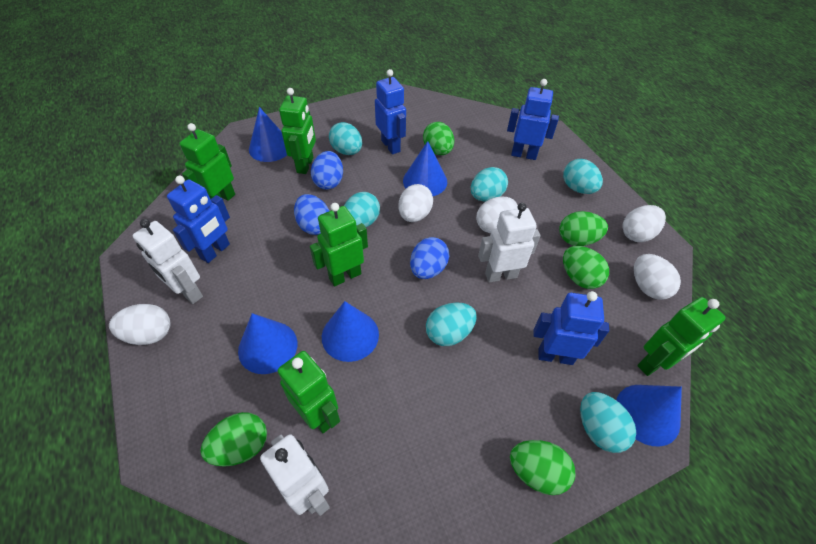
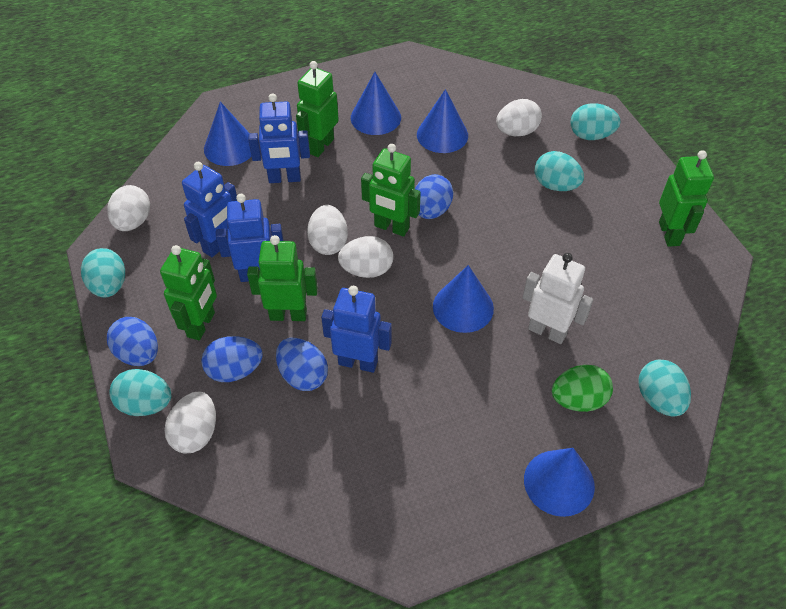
blue egg: 3 -> 4
green egg: 5 -> 1
turquoise egg: 6 -> 5
white robot: 3 -> 1

